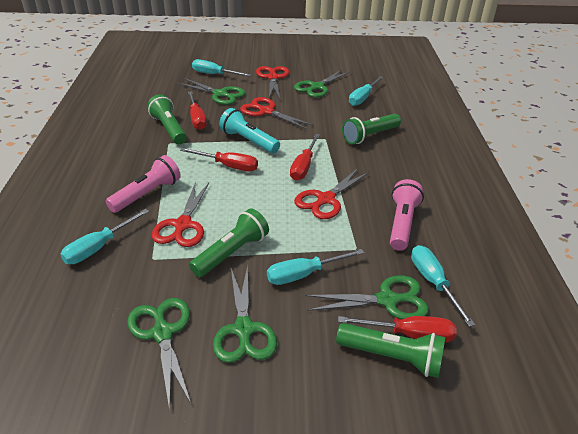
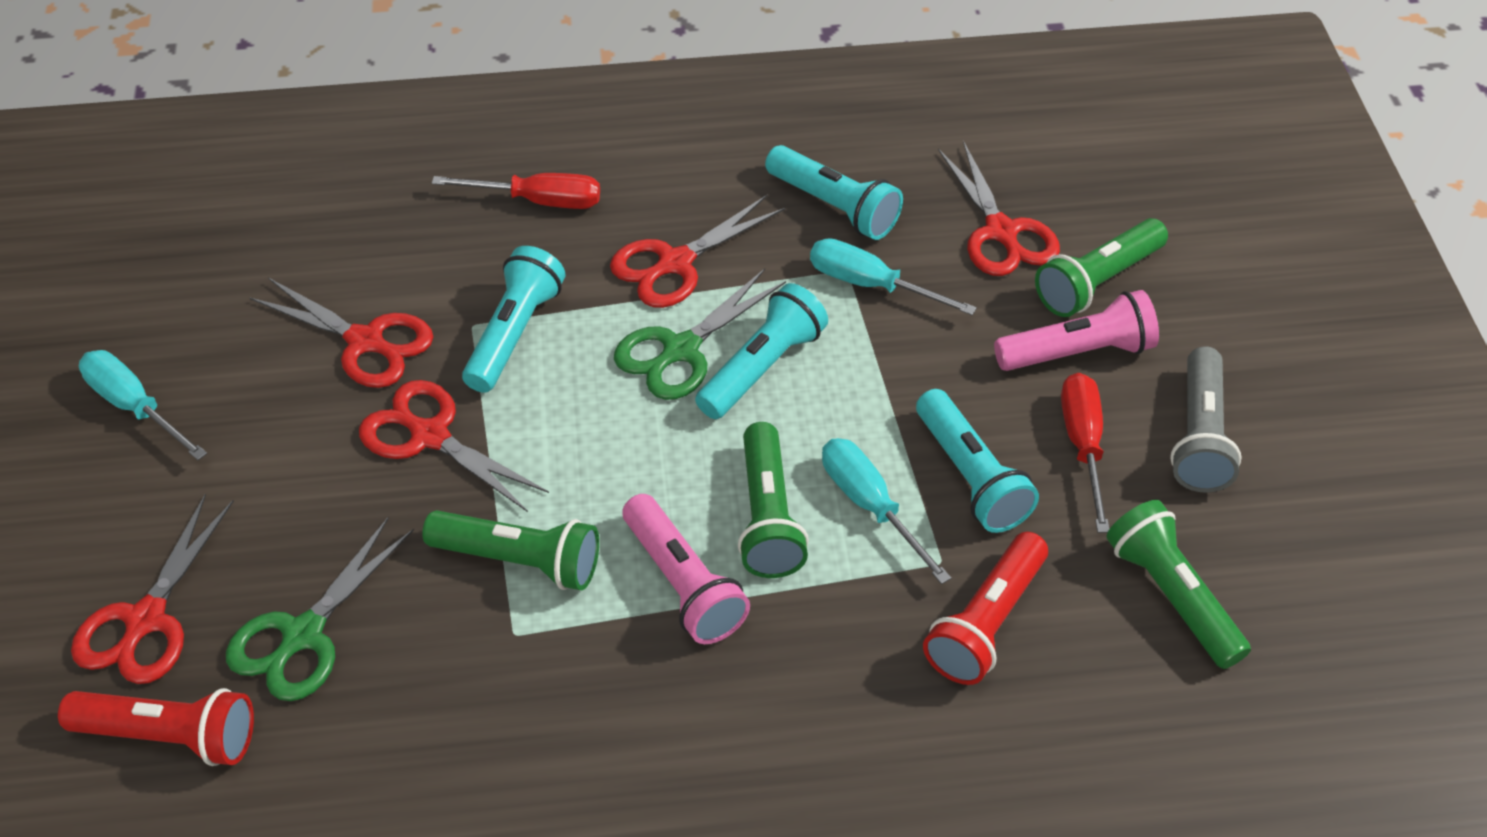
green scissors: 5 -> 2
grey flashlight: 0 -> 1
red flashlight: 0 -> 2
red scissors: 4 -> 5
red screwdriver: 4 -> 2
turquoise flashlight: 1 -> 4
turquoise screwdriver: 5 -> 3

